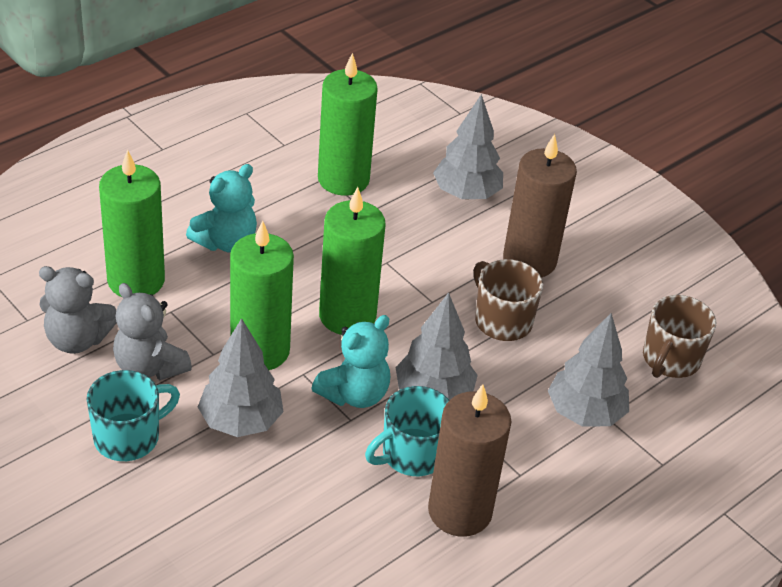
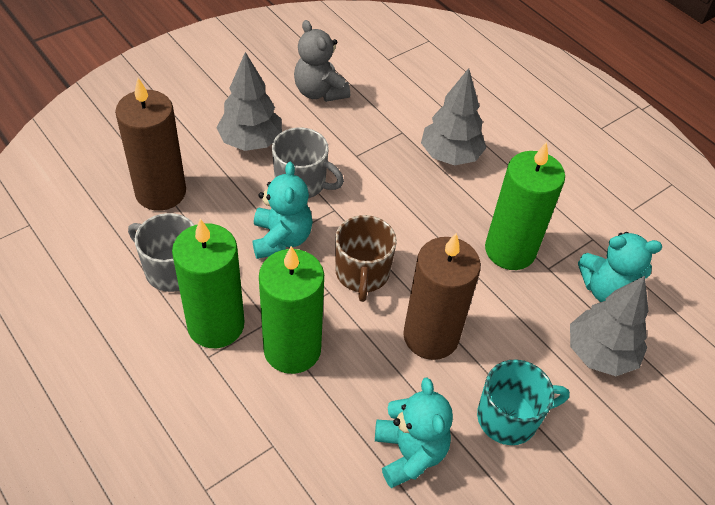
brown mug: 2 -> 1
green candle: 4 -> 3
grey mug: 0 -> 2
grey teddy bear: 2 -> 1
grey tree: 4 -> 3
turquoise mug: 2 -> 1
turquoise teddy bear: 2 -> 3

